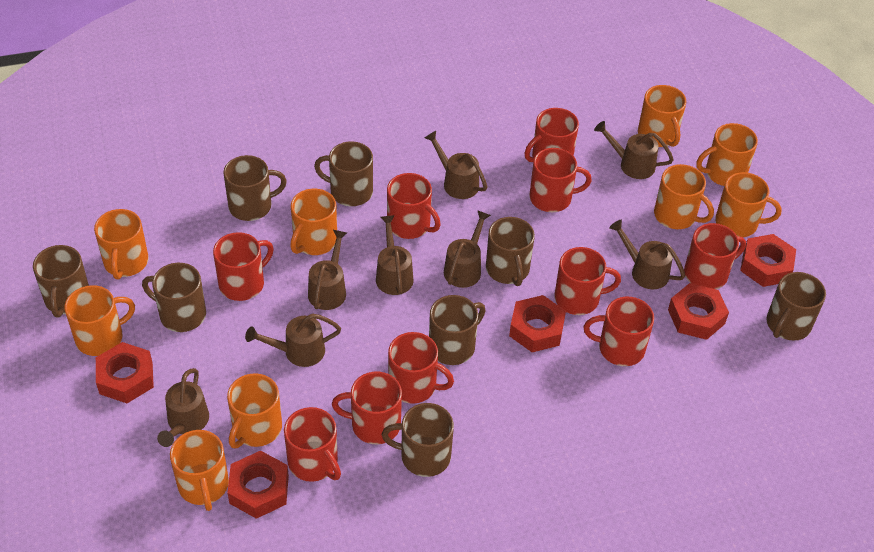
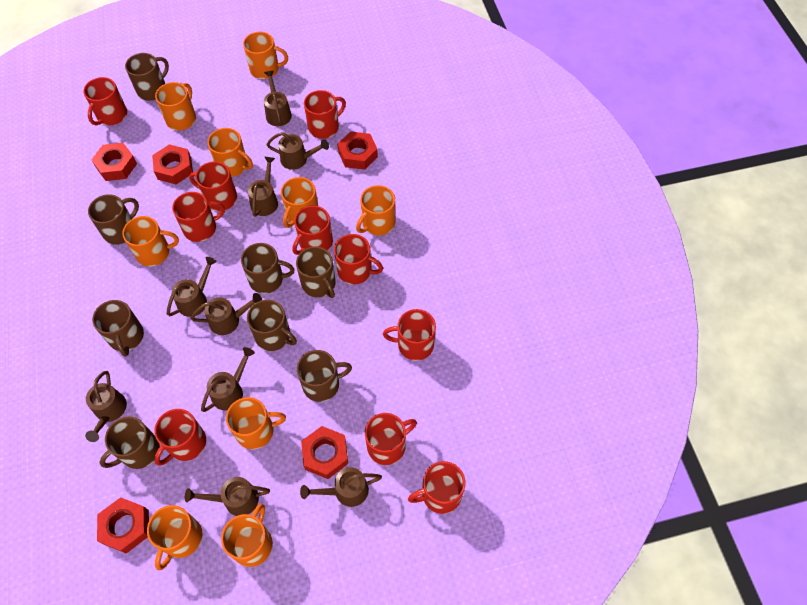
brown watering can: 8 -> 9

